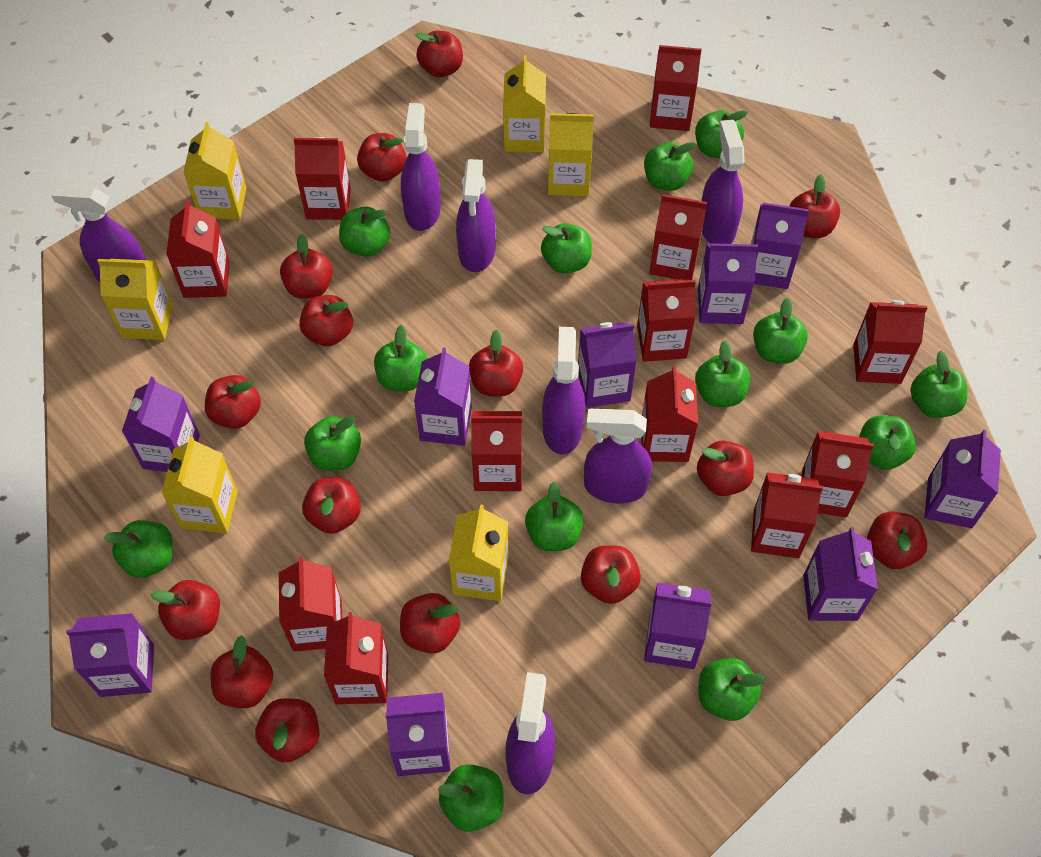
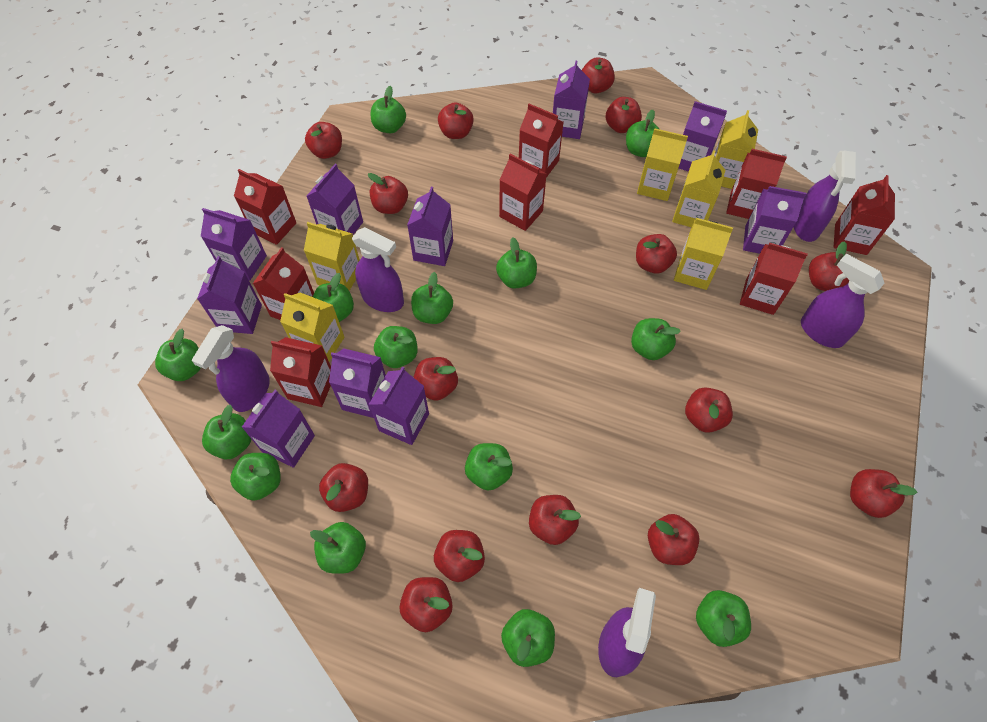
purple spray bottle: 7 -> 5
red carton: 12 -> 8

